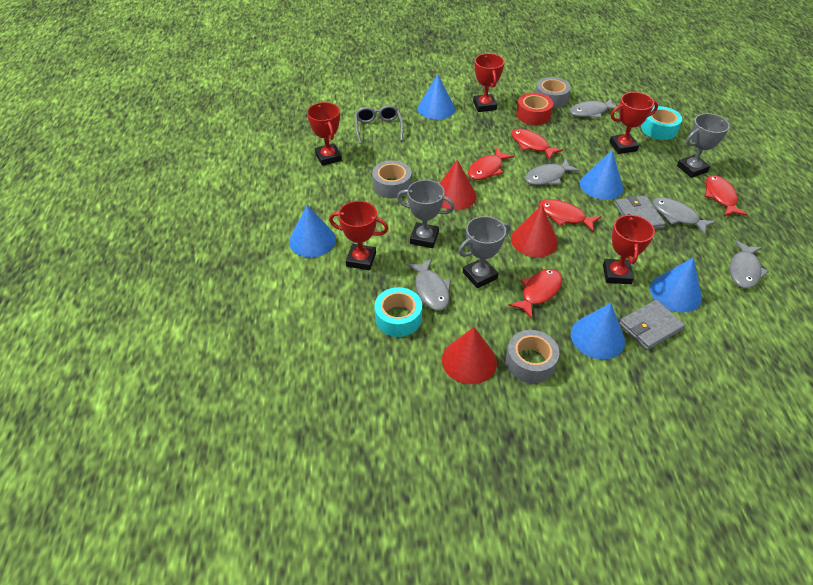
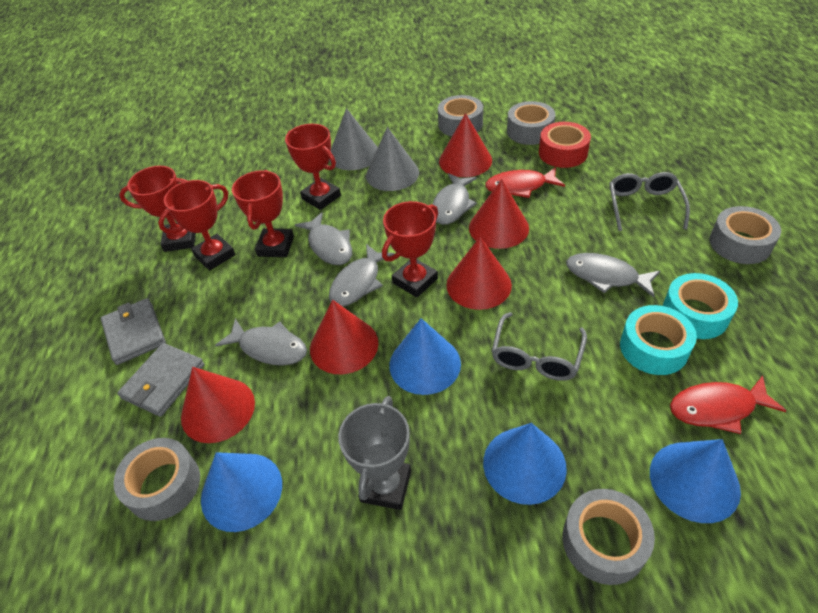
blue cone: 5 -> 4
grey cone: 0 -> 2
grey glasses: 1 -> 2
grey tape: 3 -> 5
grey trophy: 3 -> 1
red cone: 3 -> 5
red fish: 5 -> 2

